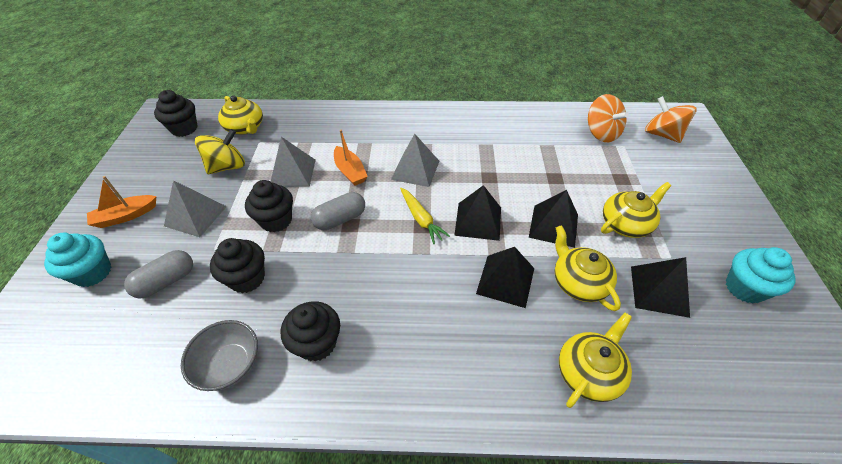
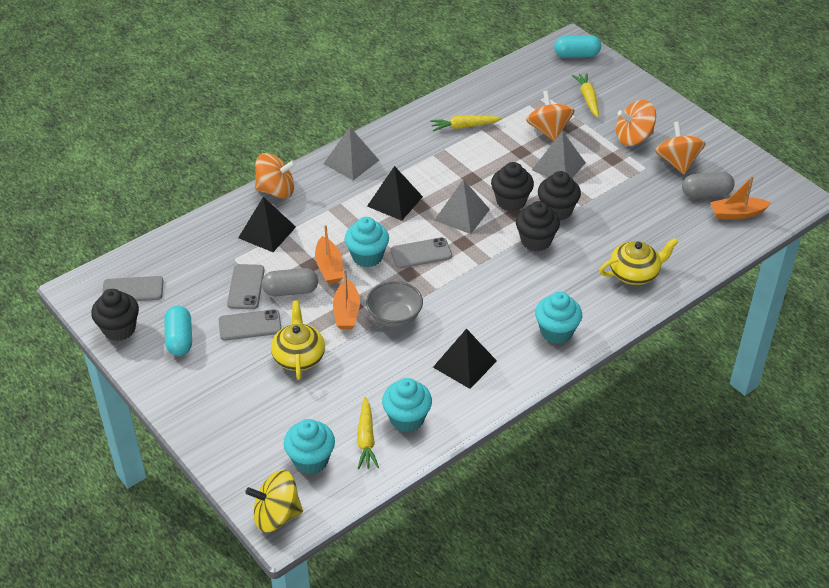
black pyramid: 4 -> 3
grey phone: 0 -> 4
orange boat: 2 -> 3
orange spinning top: 2 -> 4
turquoise capsule: 0 -> 2
turquoise cupcake: 2 -> 4
yellow carrot: 1 -> 3
yellow teapot: 4 -> 2

